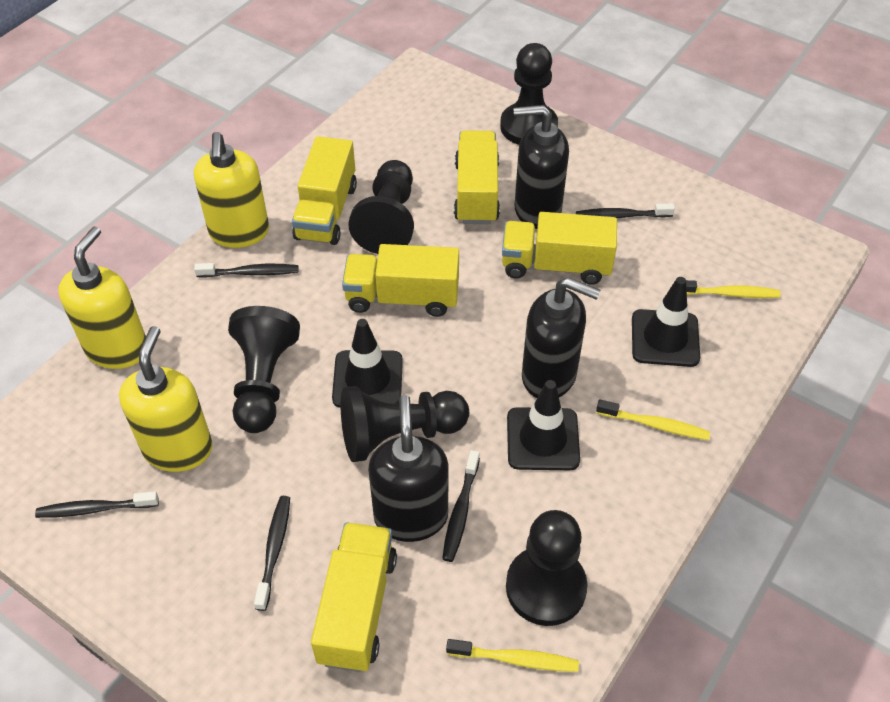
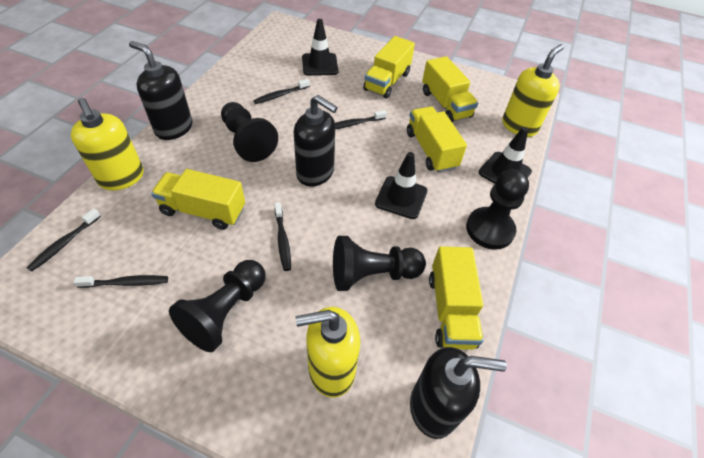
black pawn: 5 -> 4
yellow toothbrush: 3 -> 0

